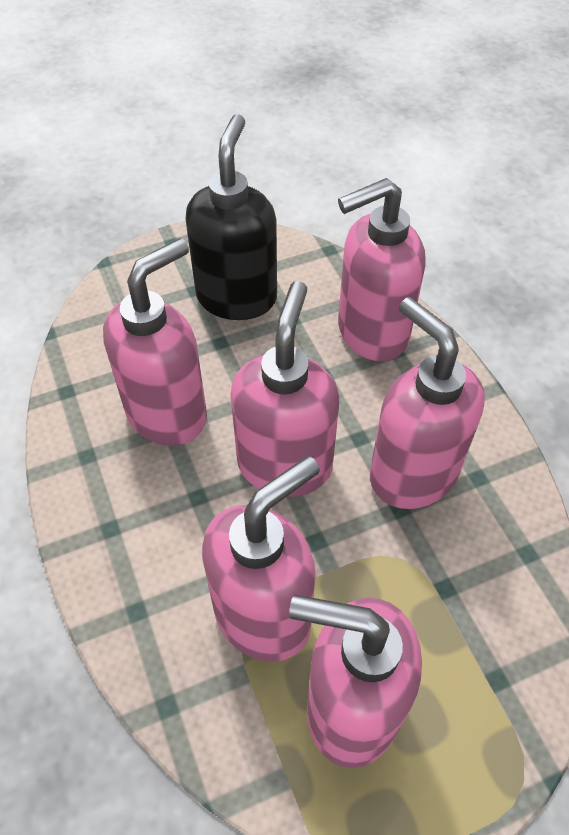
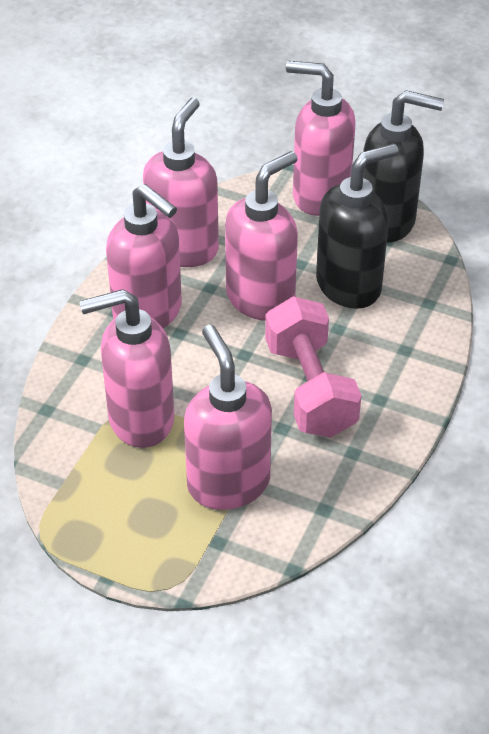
black soap dispenser: 1 -> 2
pink dumbbell: 0 -> 1

